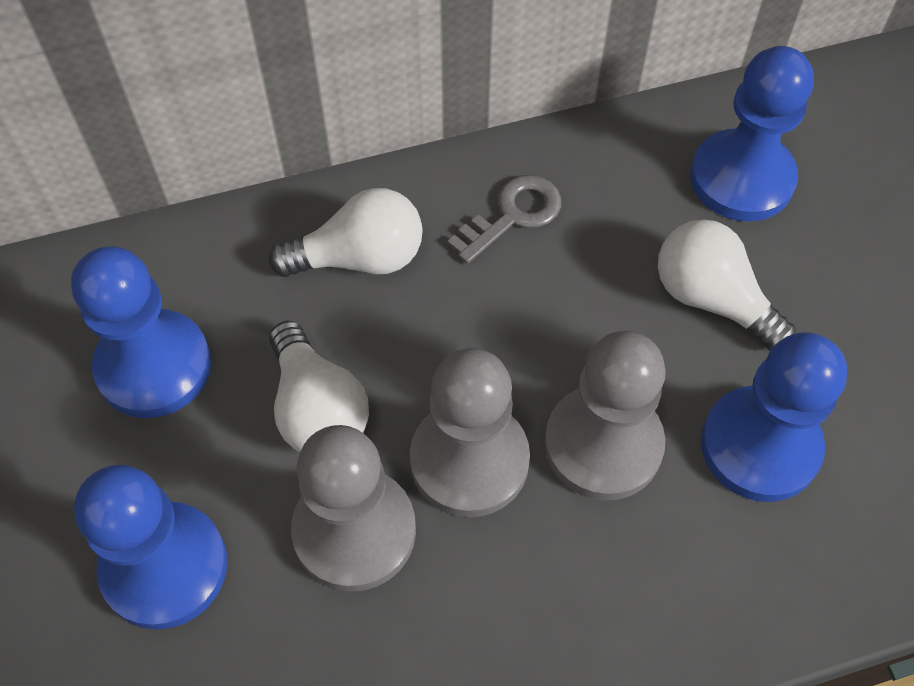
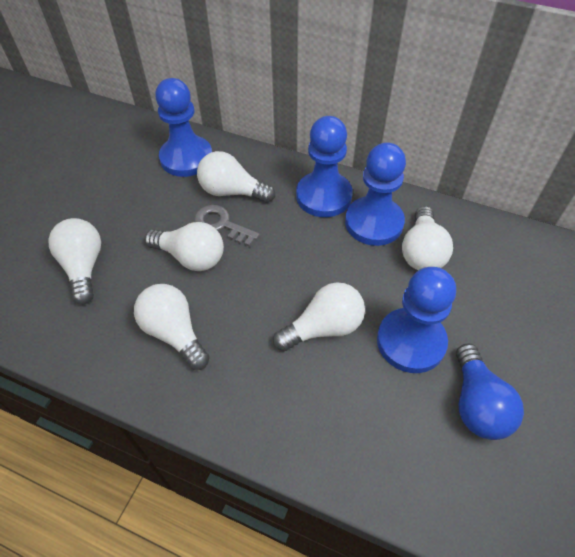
blue light bulb: 0 -> 1
grey pawn: 3 -> 0
white light bulb: 3 -> 6

